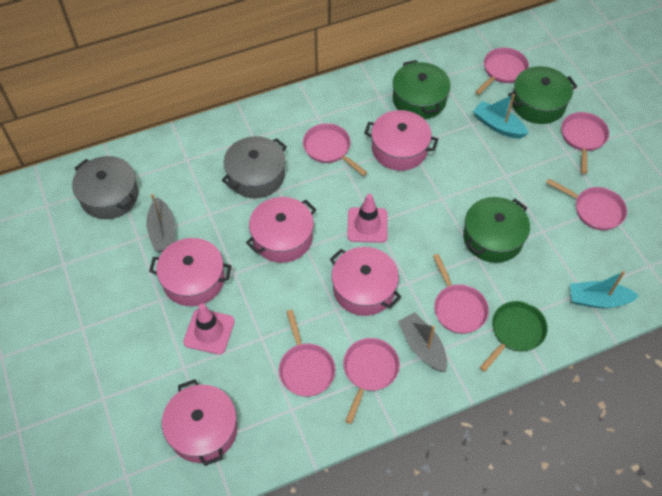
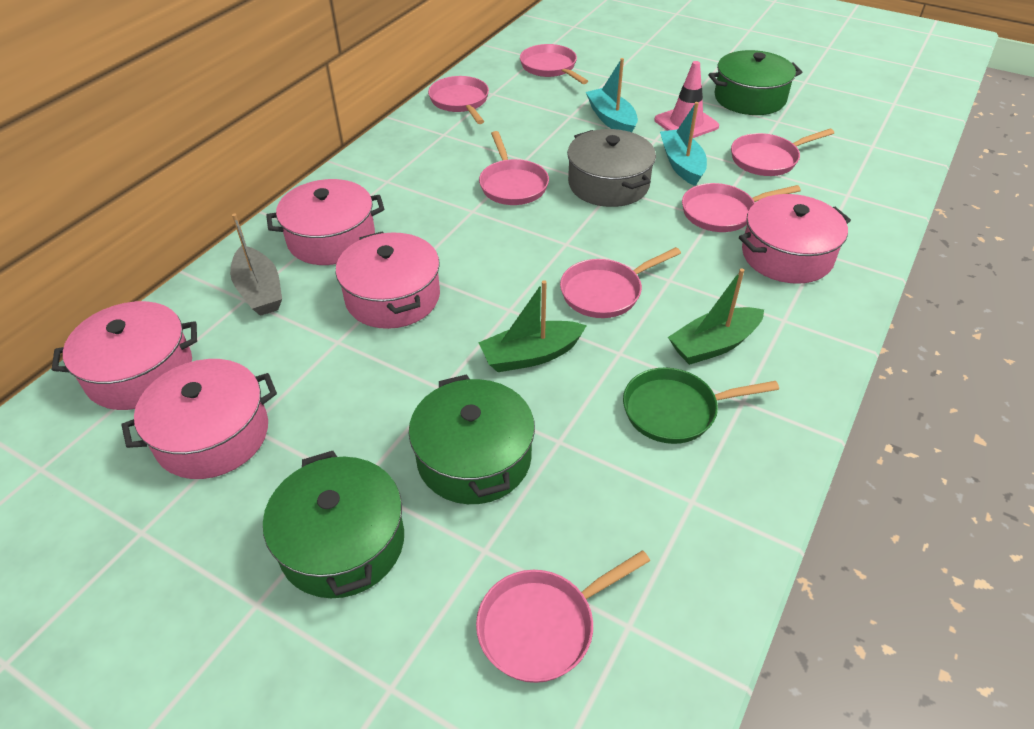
green boat: 0 -> 2
grey boat: 2 -> 1
grey pot: 2 -> 1
pink traffic cone: 2 -> 1

